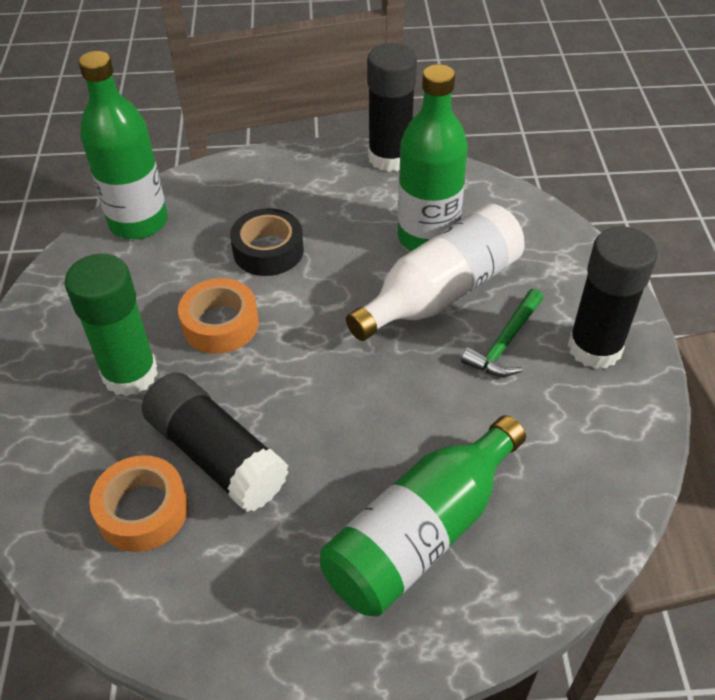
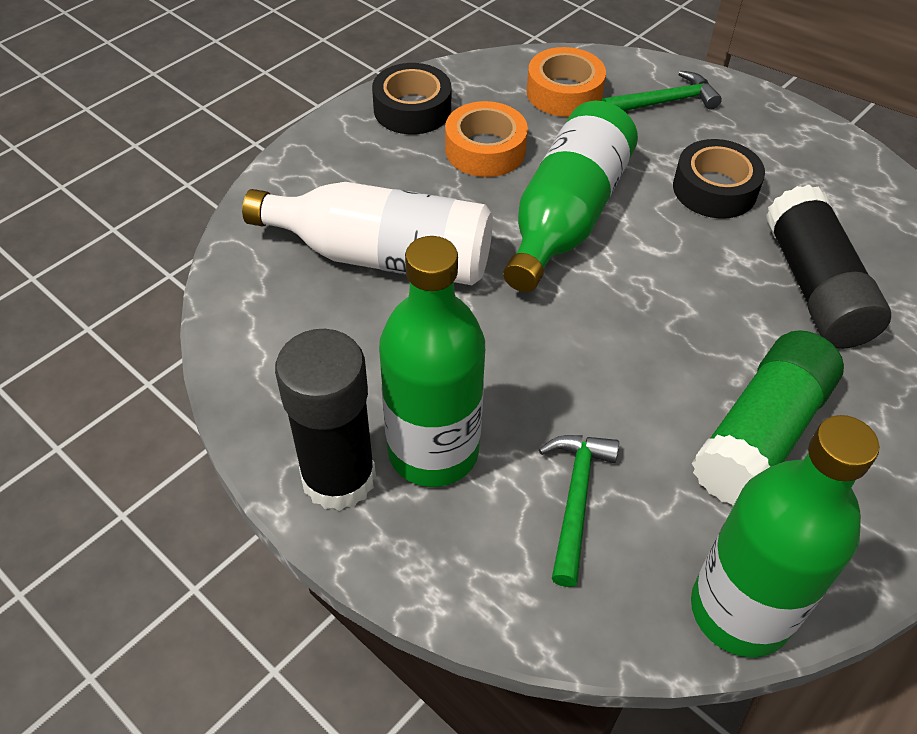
black glue stick: 3 -> 2
black tape: 1 -> 2
green hammer: 1 -> 2

